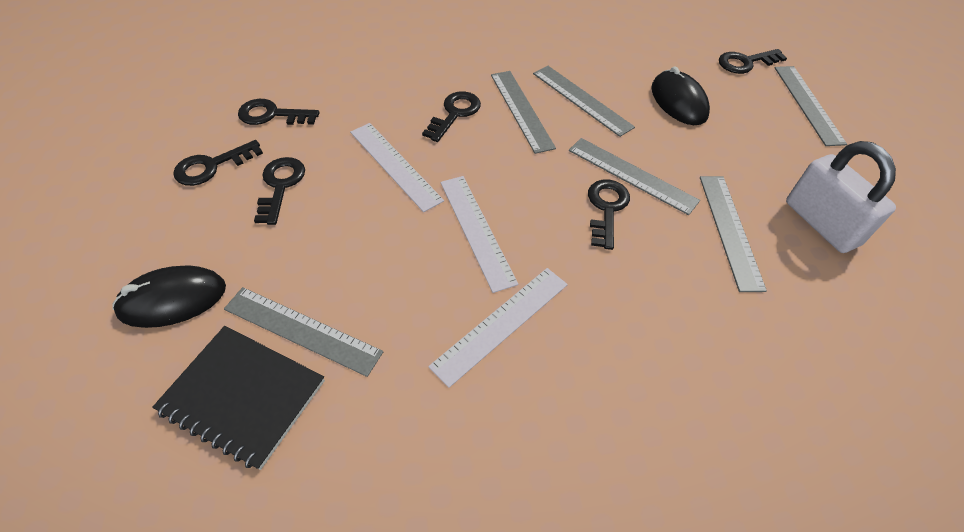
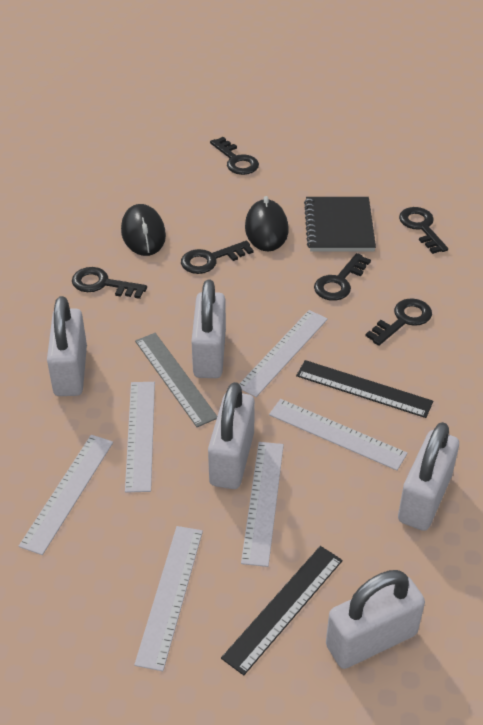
black ruler: 0 -> 2
grey ruler: 6 -> 1
white padlock: 1 -> 5
white ruler: 3 -> 6

